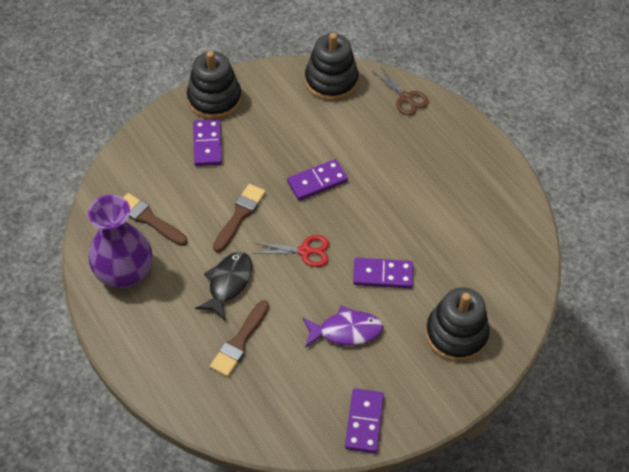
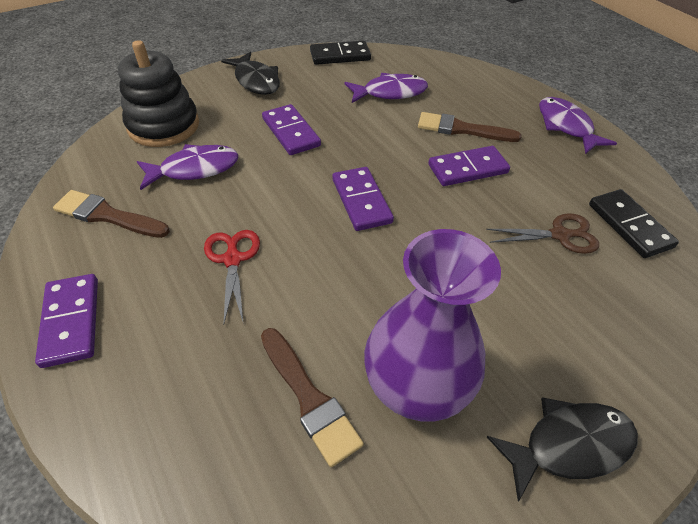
black domino: 0 -> 2
black fish: 1 -> 2
black stacking toy: 3 -> 1
purple fish: 1 -> 3

